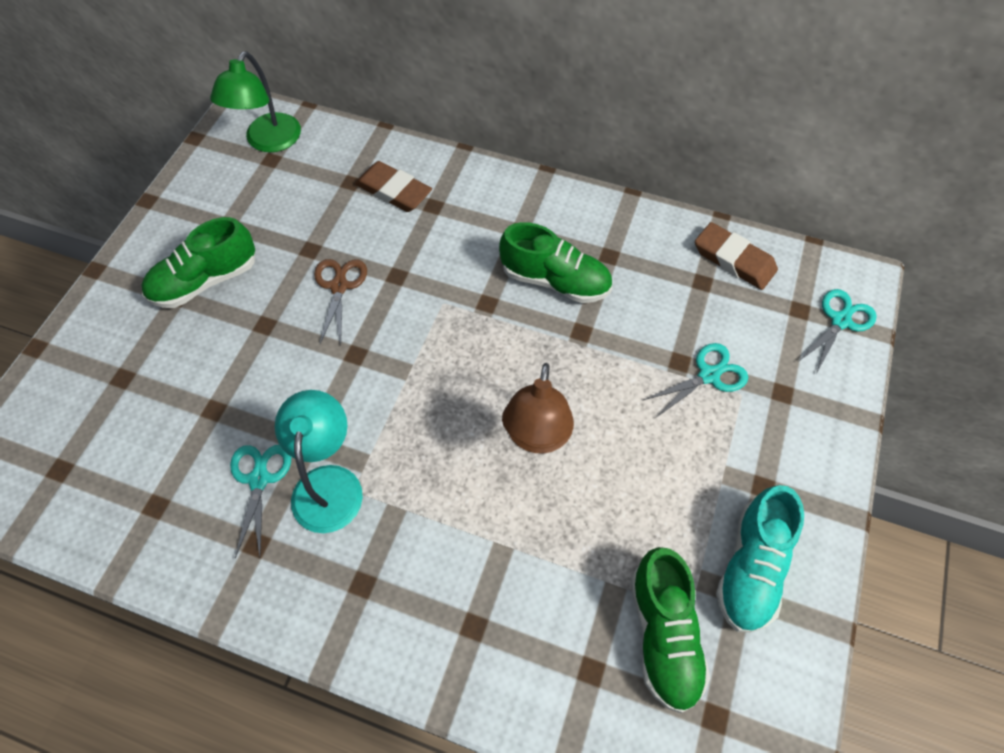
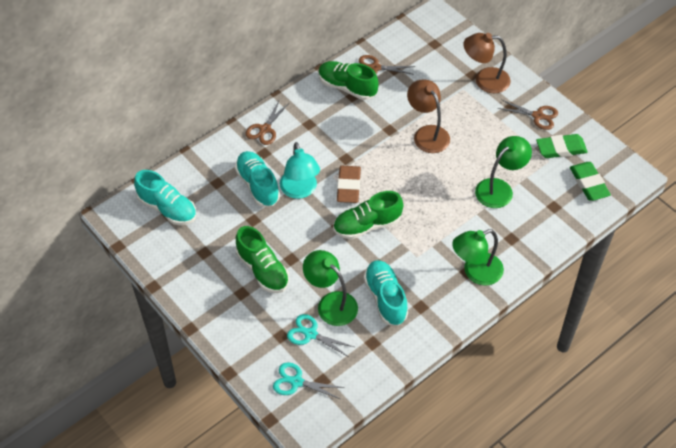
brown eraser: 2 -> 1
brown lamp: 1 -> 2
brown scissors: 1 -> 3
green eraser: 0 -> 2
green lamp: 1 -> 3
turquoise scissors: 3 -> 2
turquoise shoe: 1 -> 3

